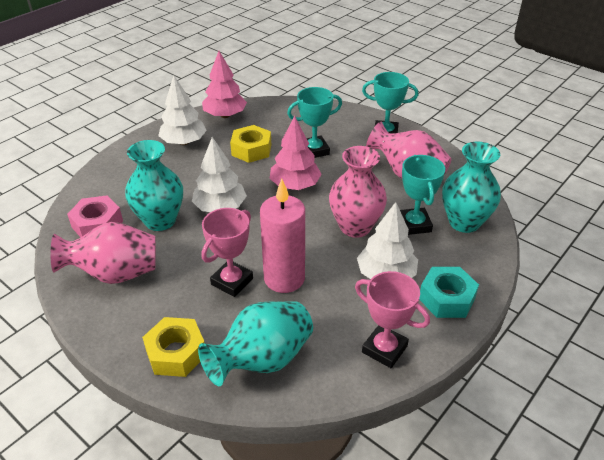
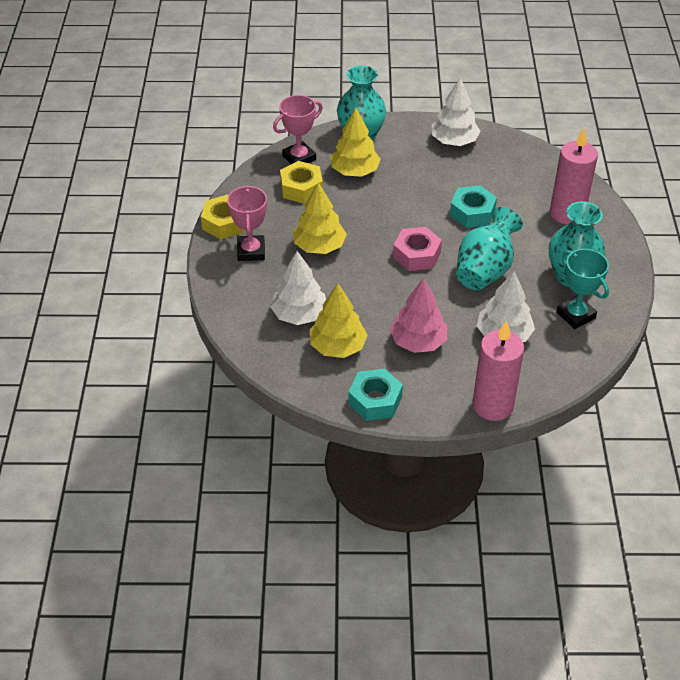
pink candle: 1 -> 2
pink tree: 2 -> 1
pink vase: 3 -> 0
turquoise nut: 1 -> 2
turquoise trophy: 3 -> 1
yellow tree: 0 -> 3

